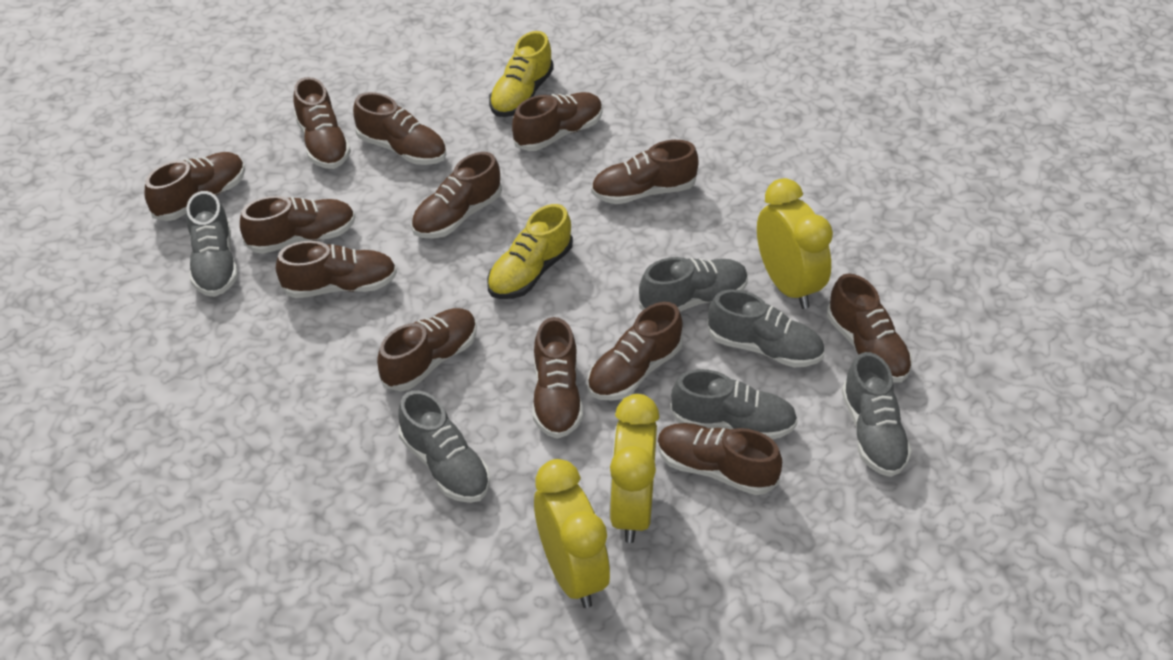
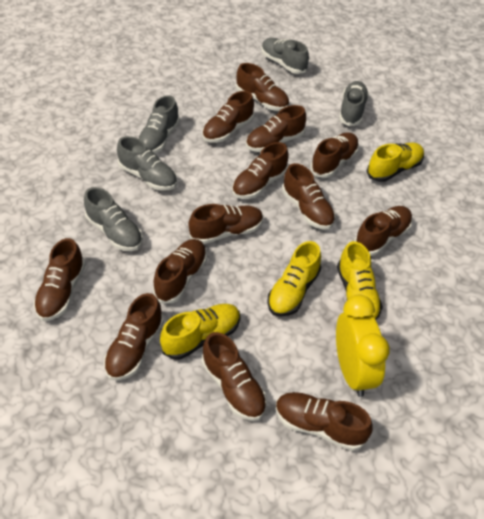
grey shoe: 6 -> 5
yellow clock: 3 -> 1
yellow shoe: 2 -> 4

